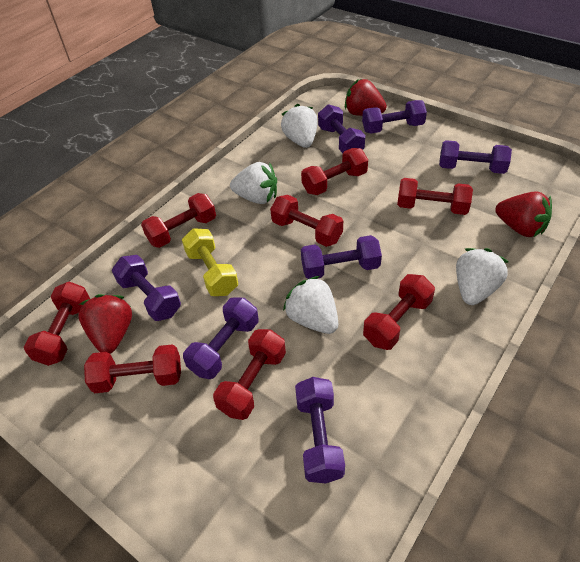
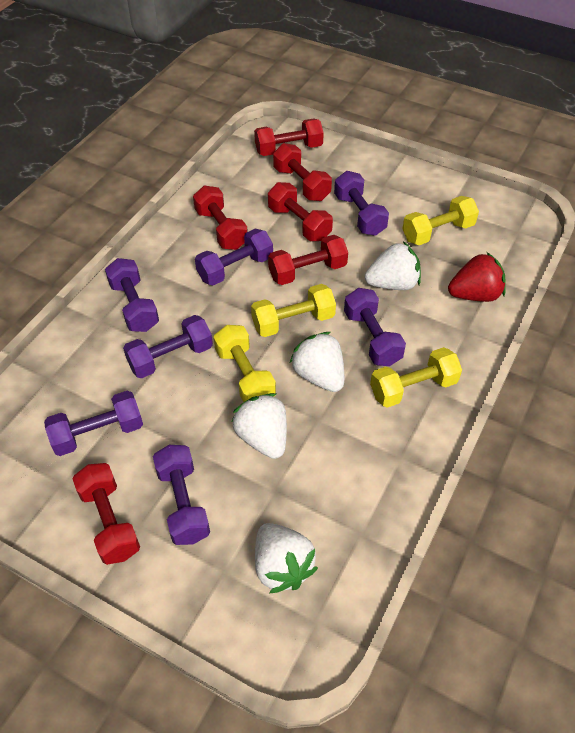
red dumbbell: 8 -> 6
red strawberry: 3 -> 1
yellow dumbbell: 1 -> 4

